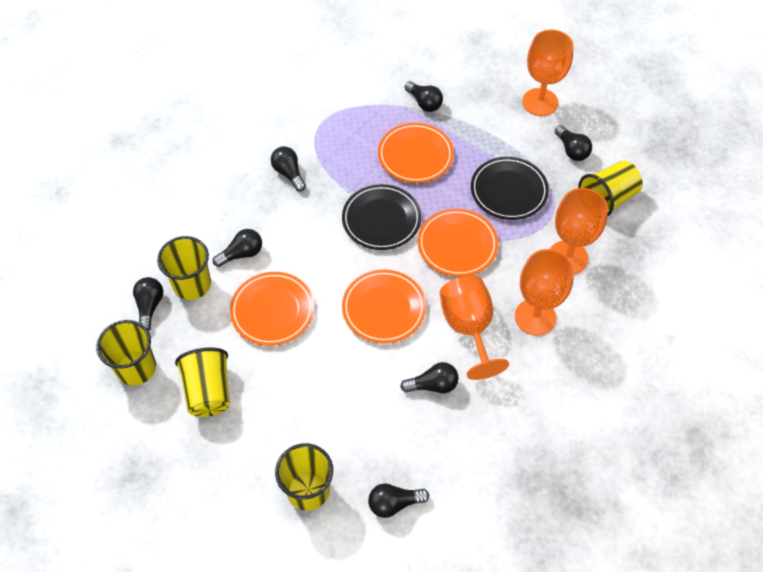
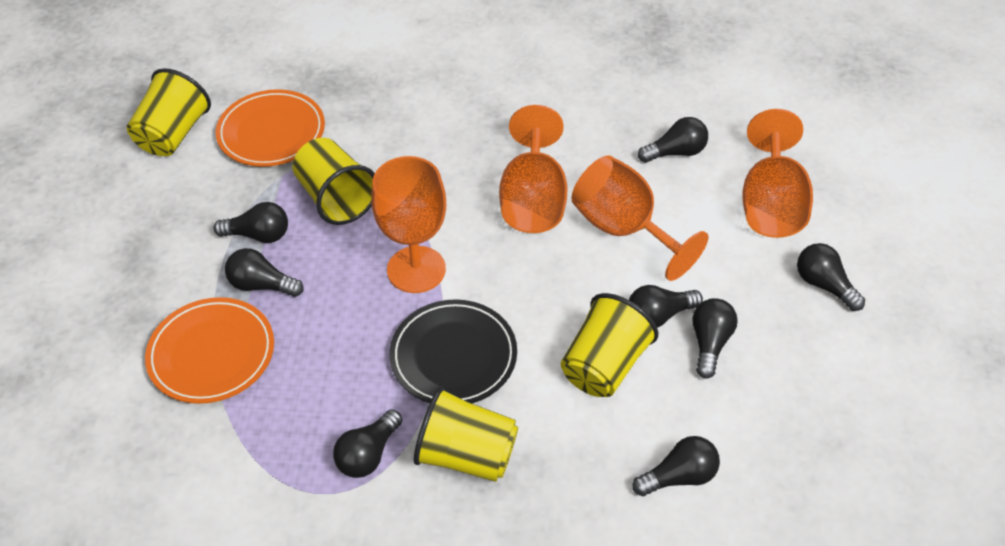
black light bulb: 7 -> 8
black plate: 2 -> 1
orange plate: 4 -> 2
yellow cup: 5 -> 4

